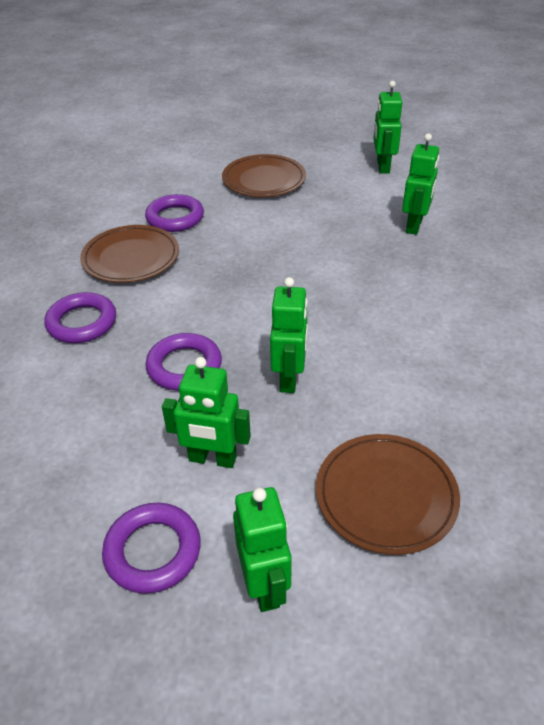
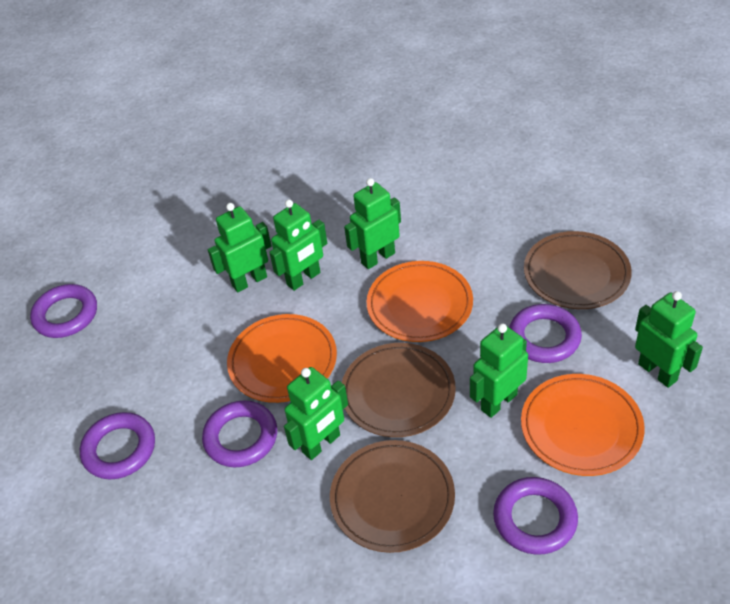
green robot: 5 -> 6
orange plate: 0 -> 3
purple ring: 4 -> 5

